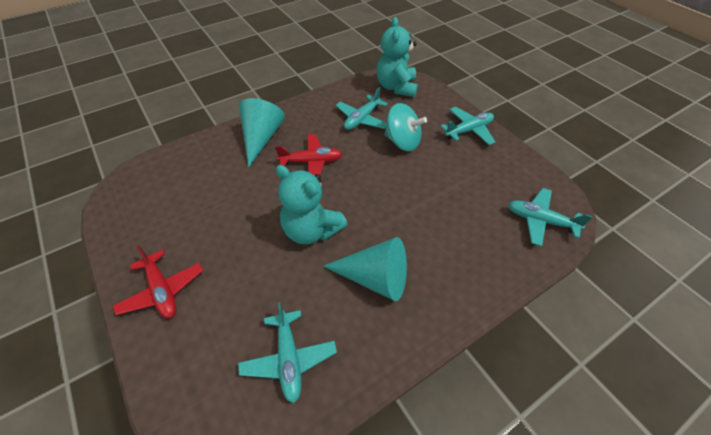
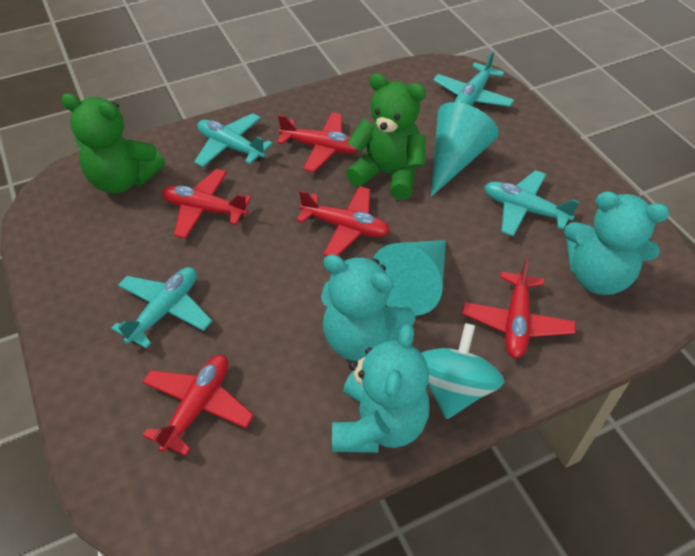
green teddy bear: 0 -> 2
red plane: 2 -> 5
turquoise teddy bear: 2 -> 3

